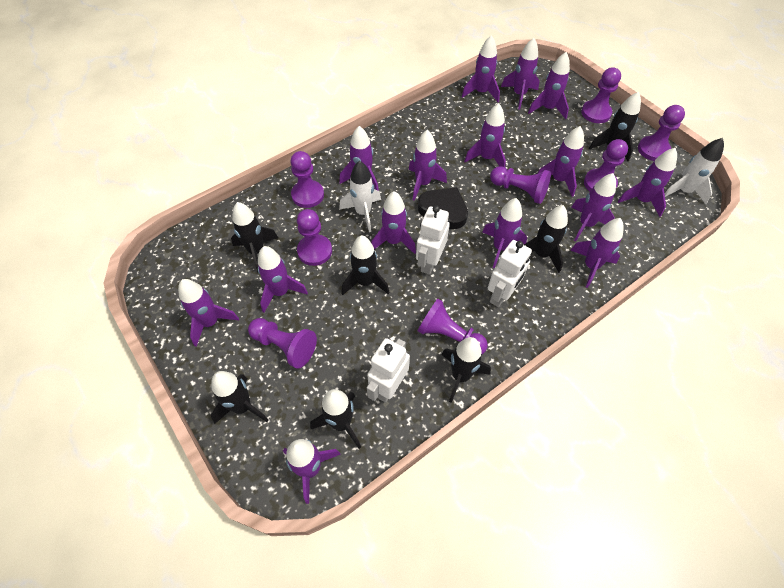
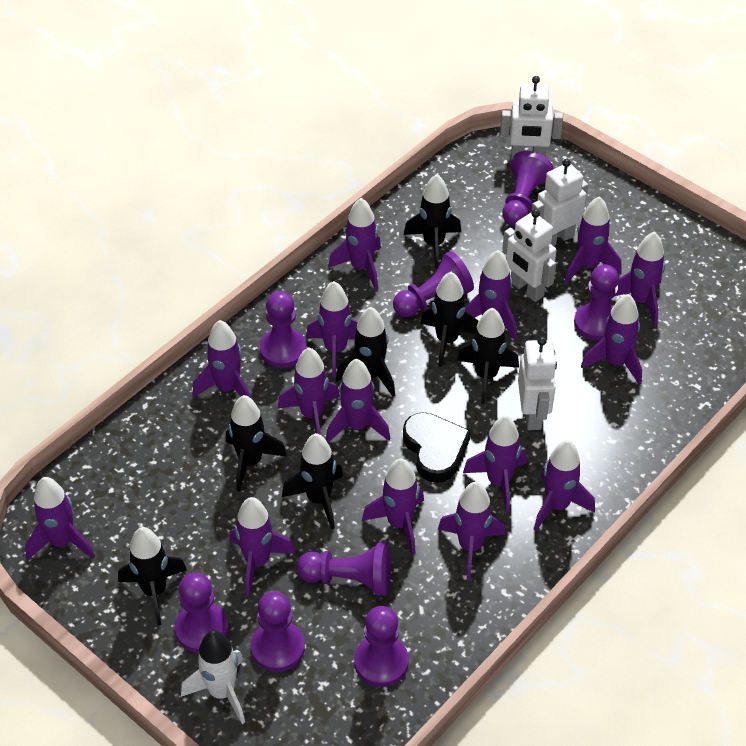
white robot: 3 -> 4
white rocket: 2 -> 1

